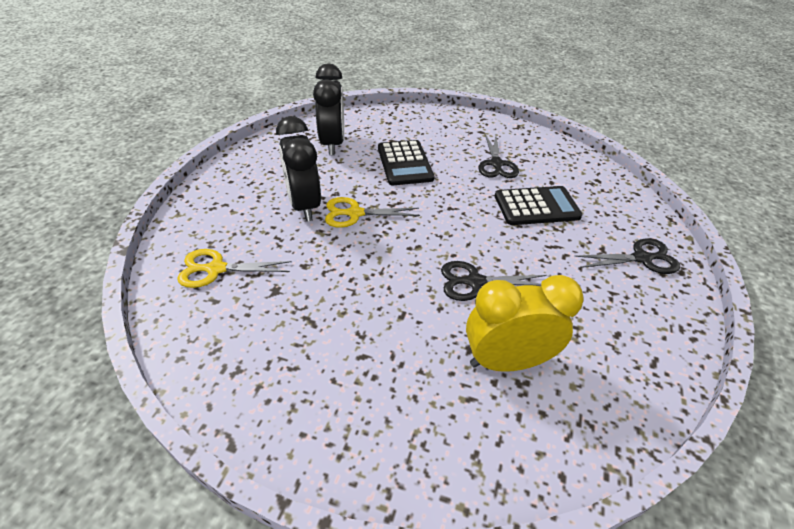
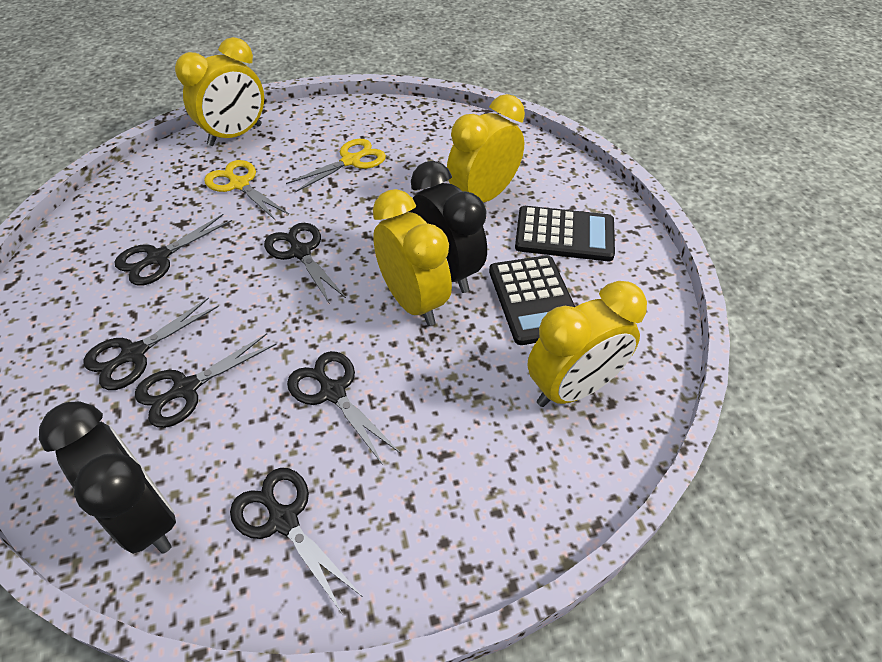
black scissors: 3 -> 6
yellow clock: 1 -> 4

